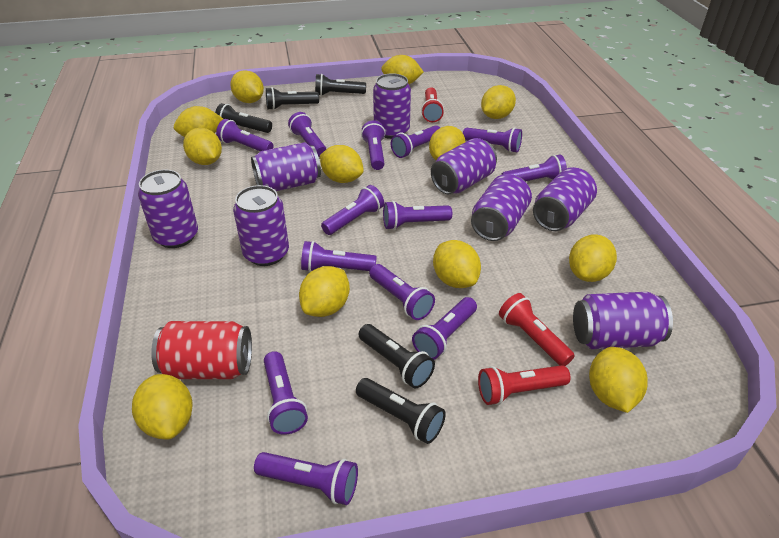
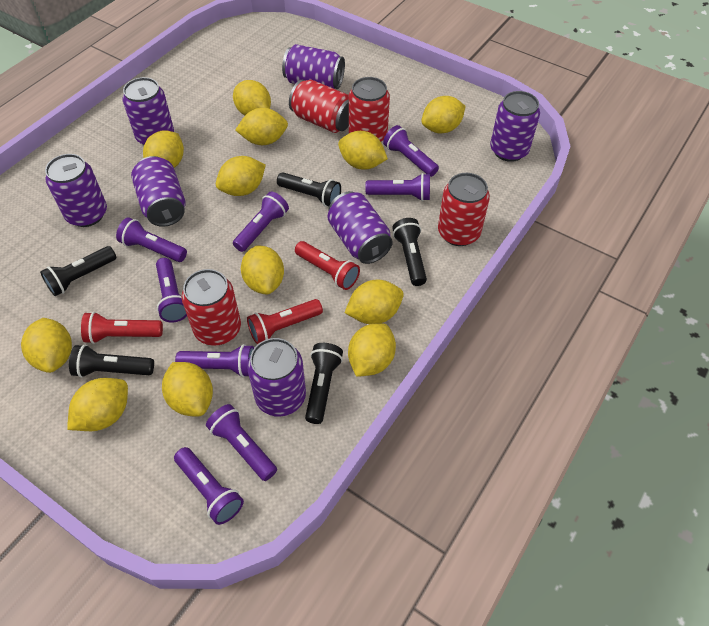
purple can: 8 -> 7
purple flashlight: 13 -> 8
red can: 1 -> 4

